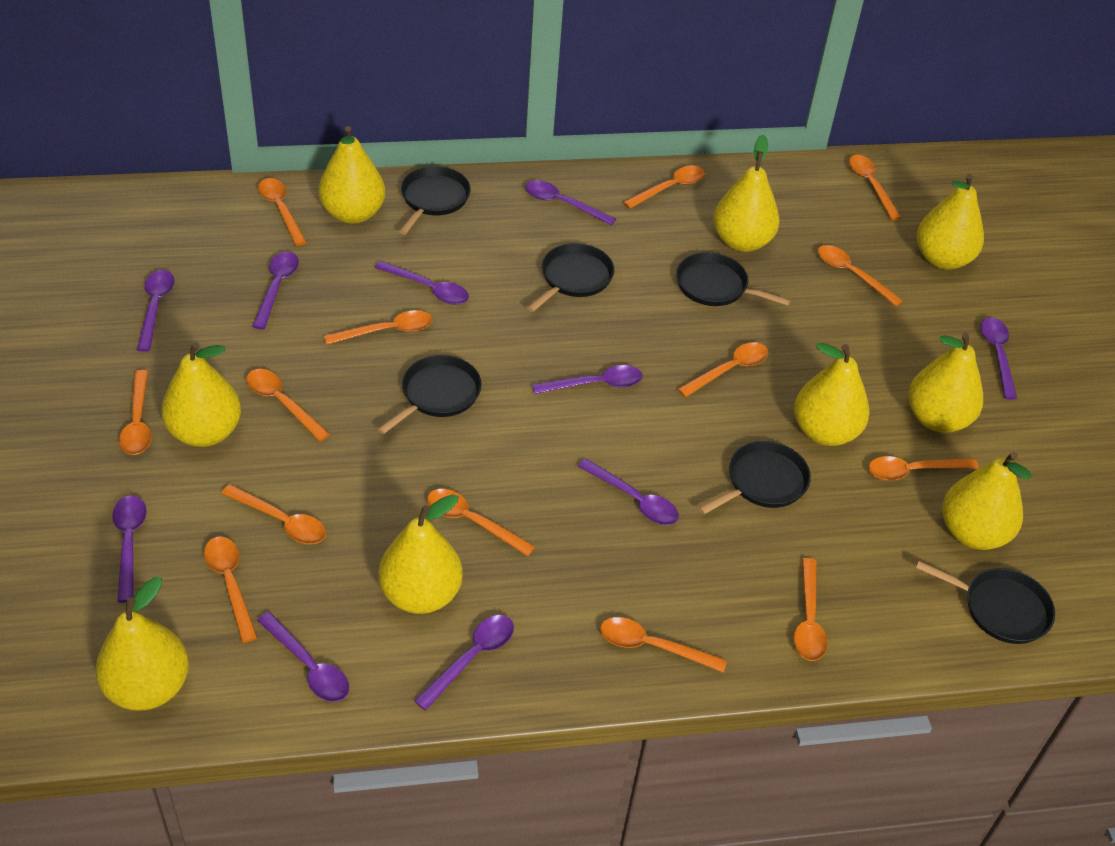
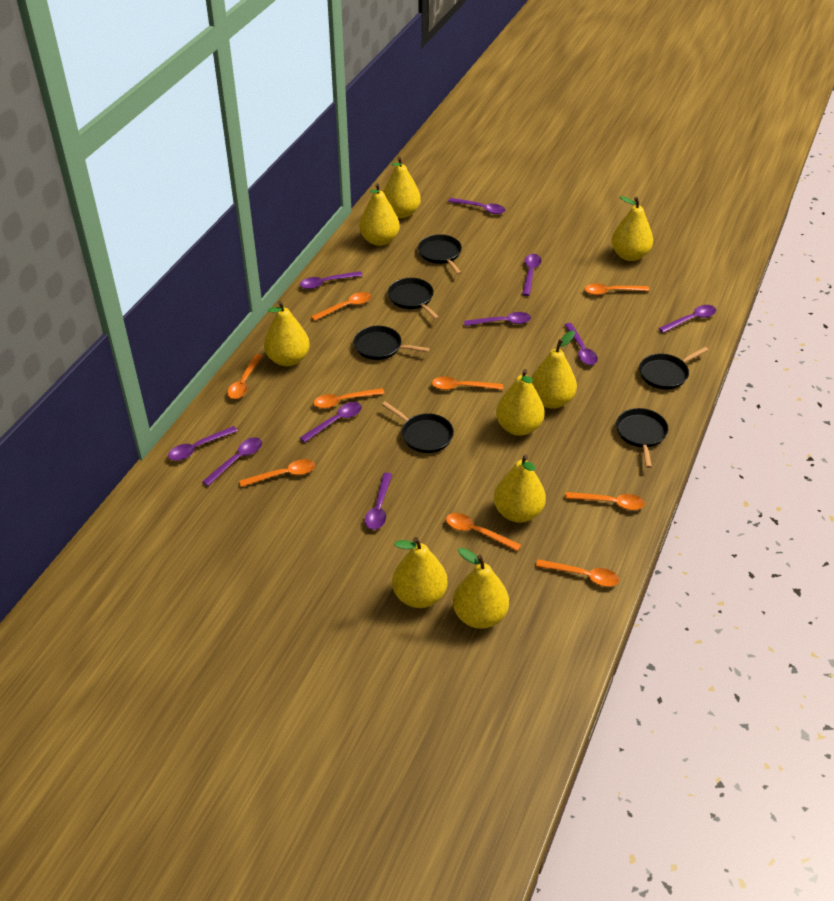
orange spoon: 14 -> 9

